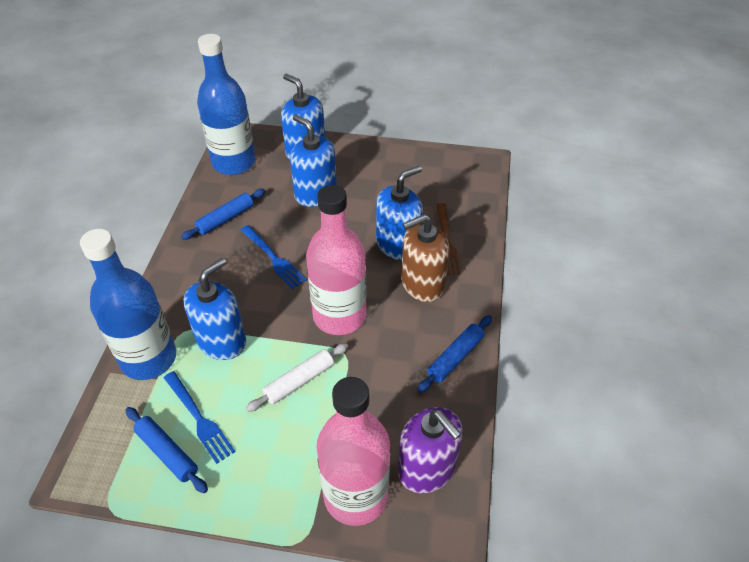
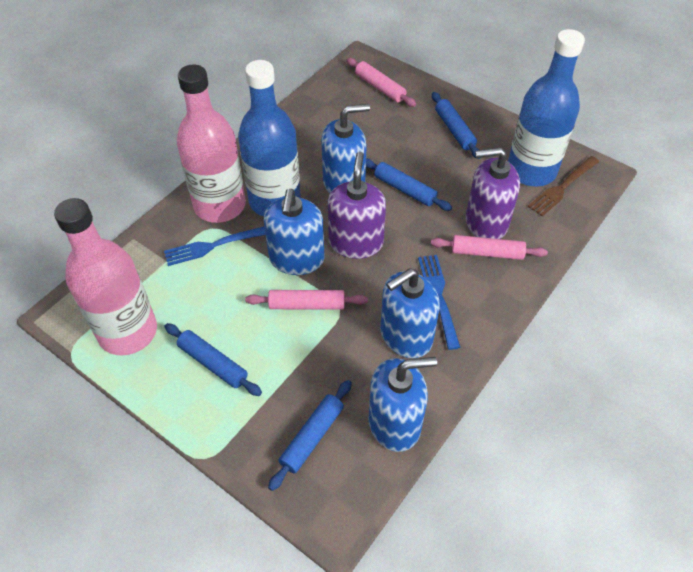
blue rolling pin: 3 -> 4
brown soap dispenser: 1 -> 0
pink rolling pin: 0 -> 3
purple soap dispenser: 1 -> 2
white rolling pin: 1 -> 0

